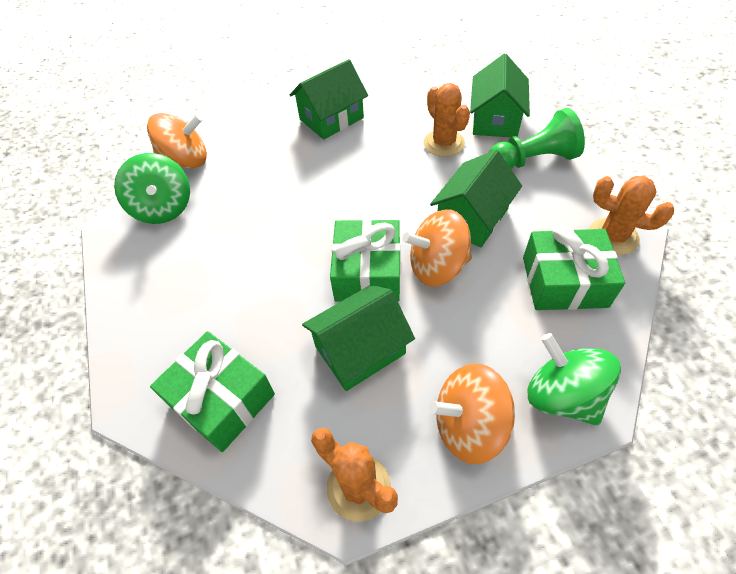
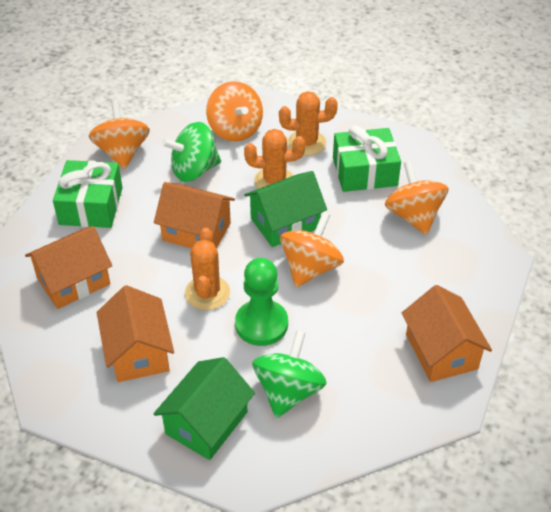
green gift: 3 -> 2
green house: 4 -> 2
orange house: 0 -> 4
orange spinning top: 3 -> 4

